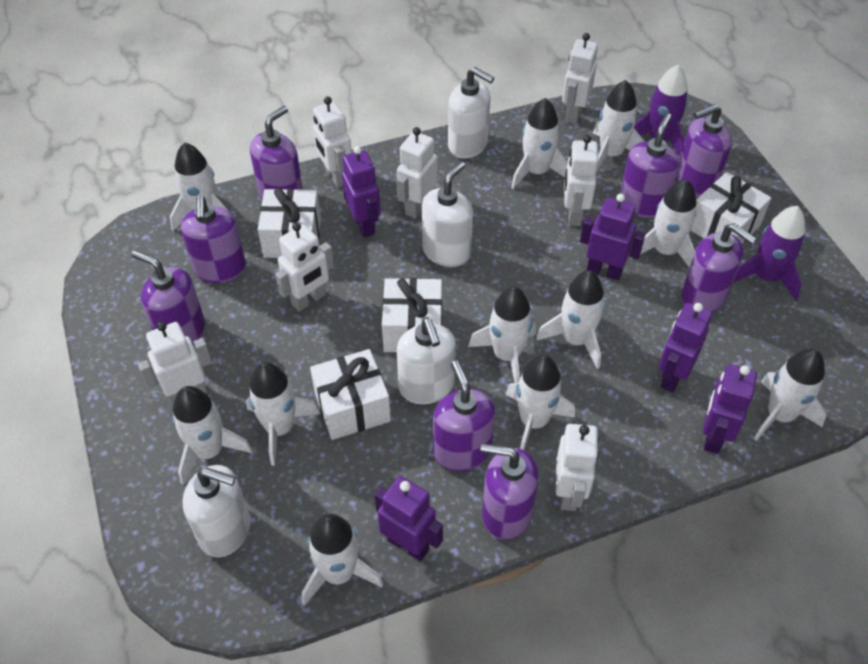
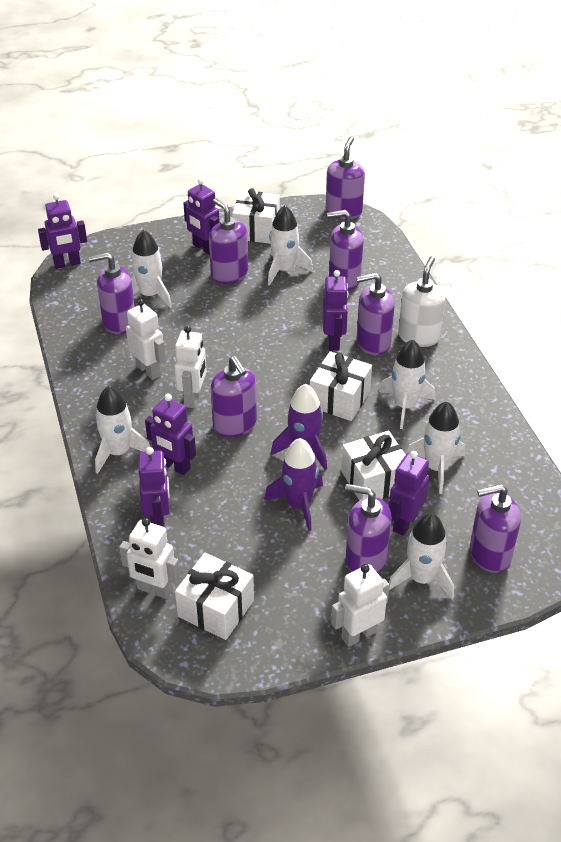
purple robot: 5 -> 6
white robot: 7 -> 4
white rocket: 11 -> 6
white soap dispenser: 4 -> 1

